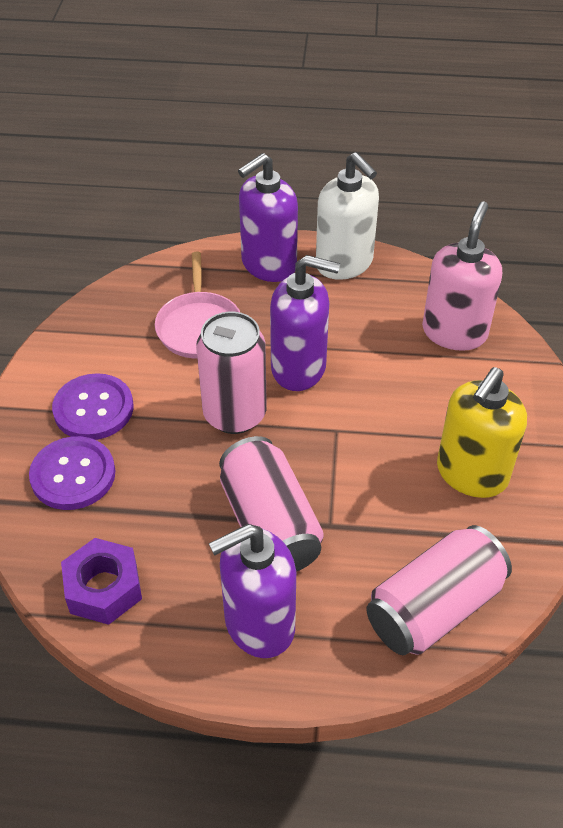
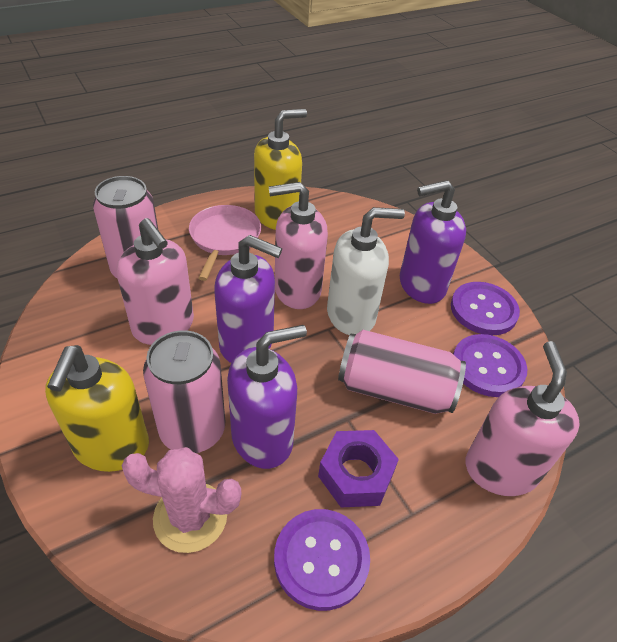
pink cactus: 0 -> 1
pink soap dispenser: 1 -> 3
purple button: 2 -> 3
yellow soap dispenser: 1 -> 2

